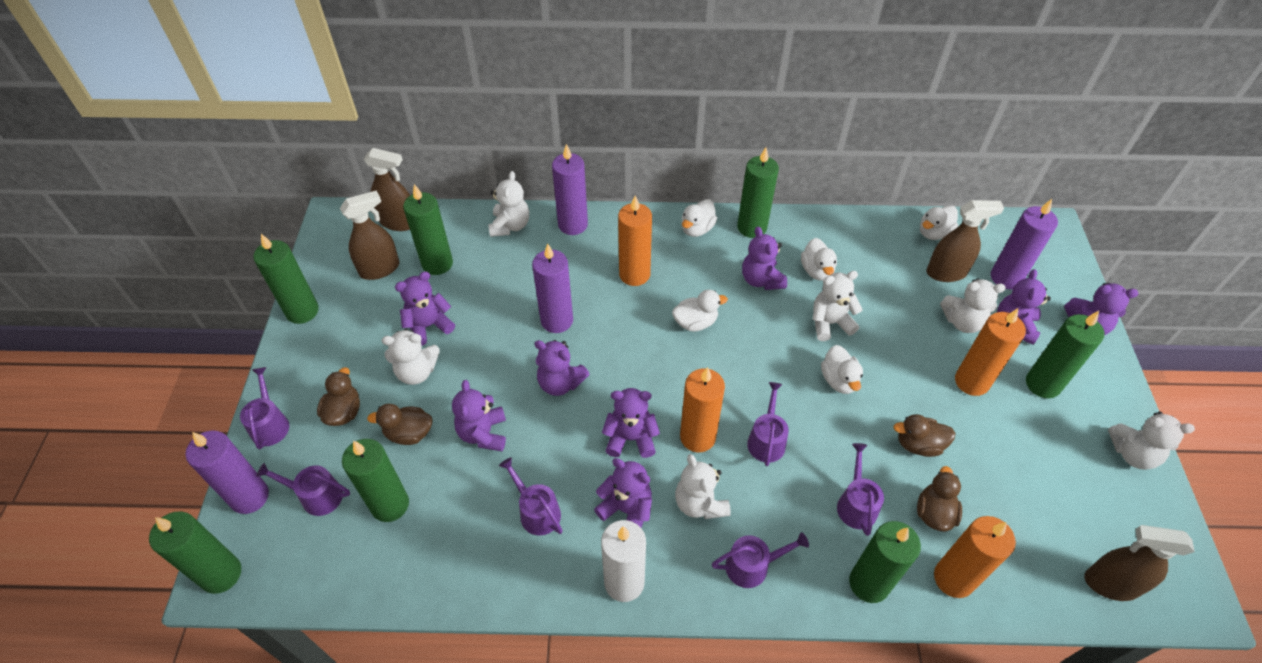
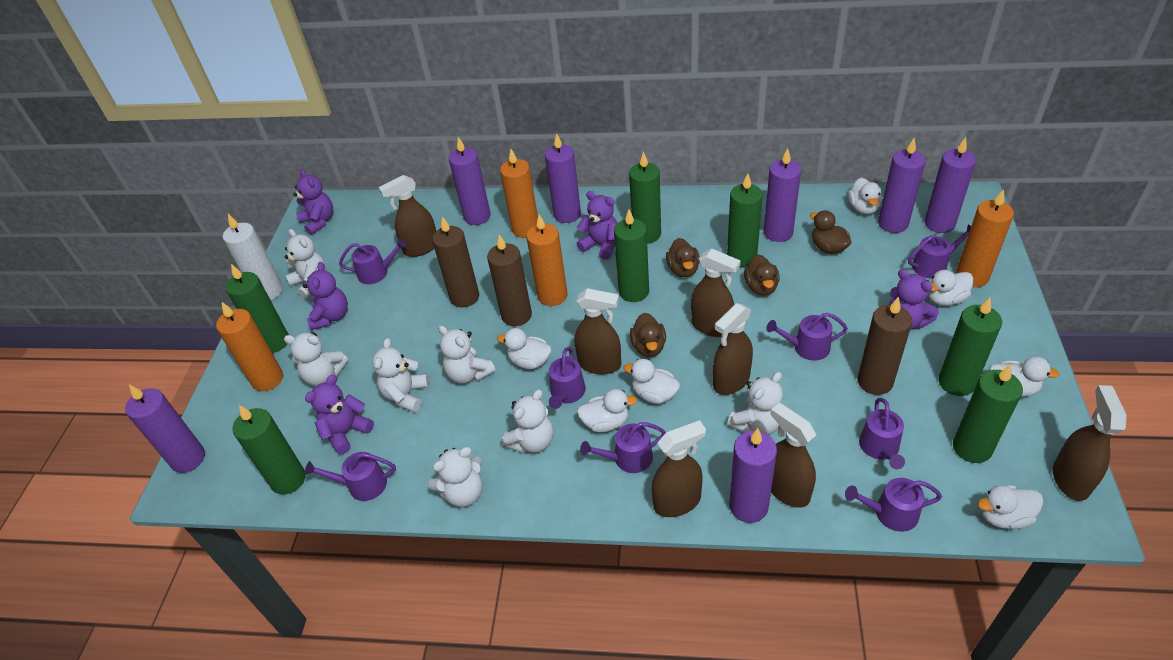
brown candle: 0 -> 3
brown spray bottle: 4 -> 7
purple candle: 4 -> 7
purple teddy bear: 8 -> 5
purple watering can: 6 -> 8
white duck: 5 -> 7
white teddy bear: 6 -> 7

